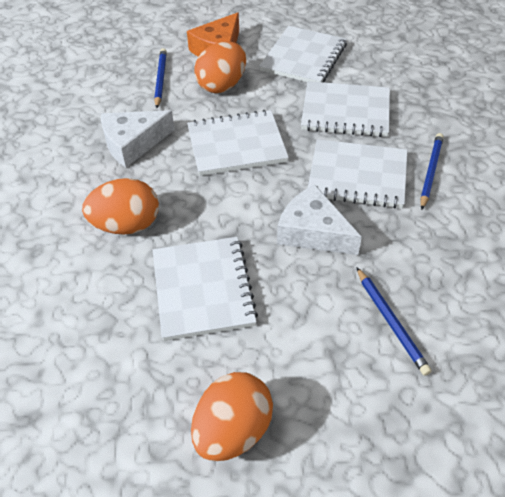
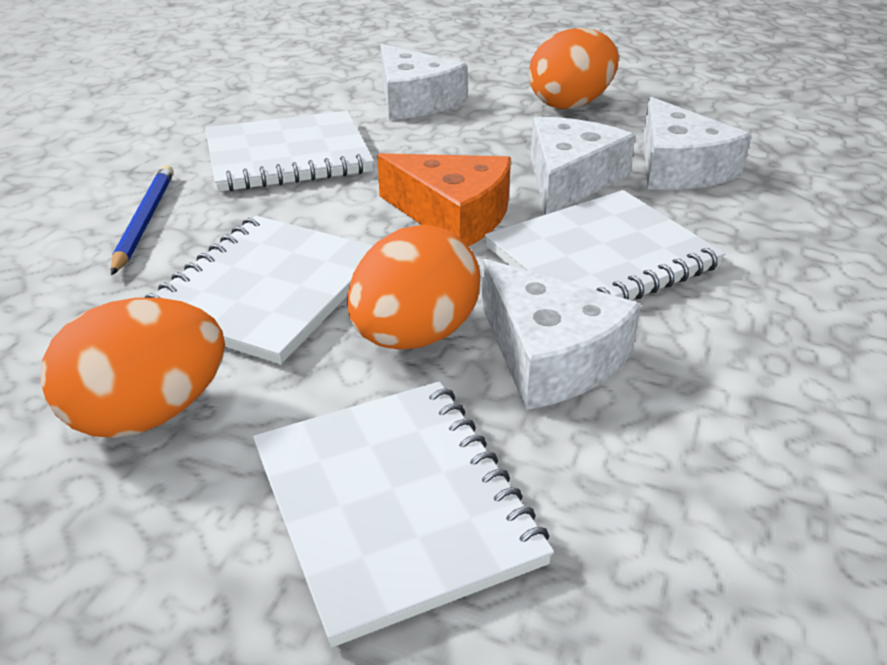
blue pencil: 3 -> 1
white cheese: 2 -> 4
white notebook: 5 -> 4

